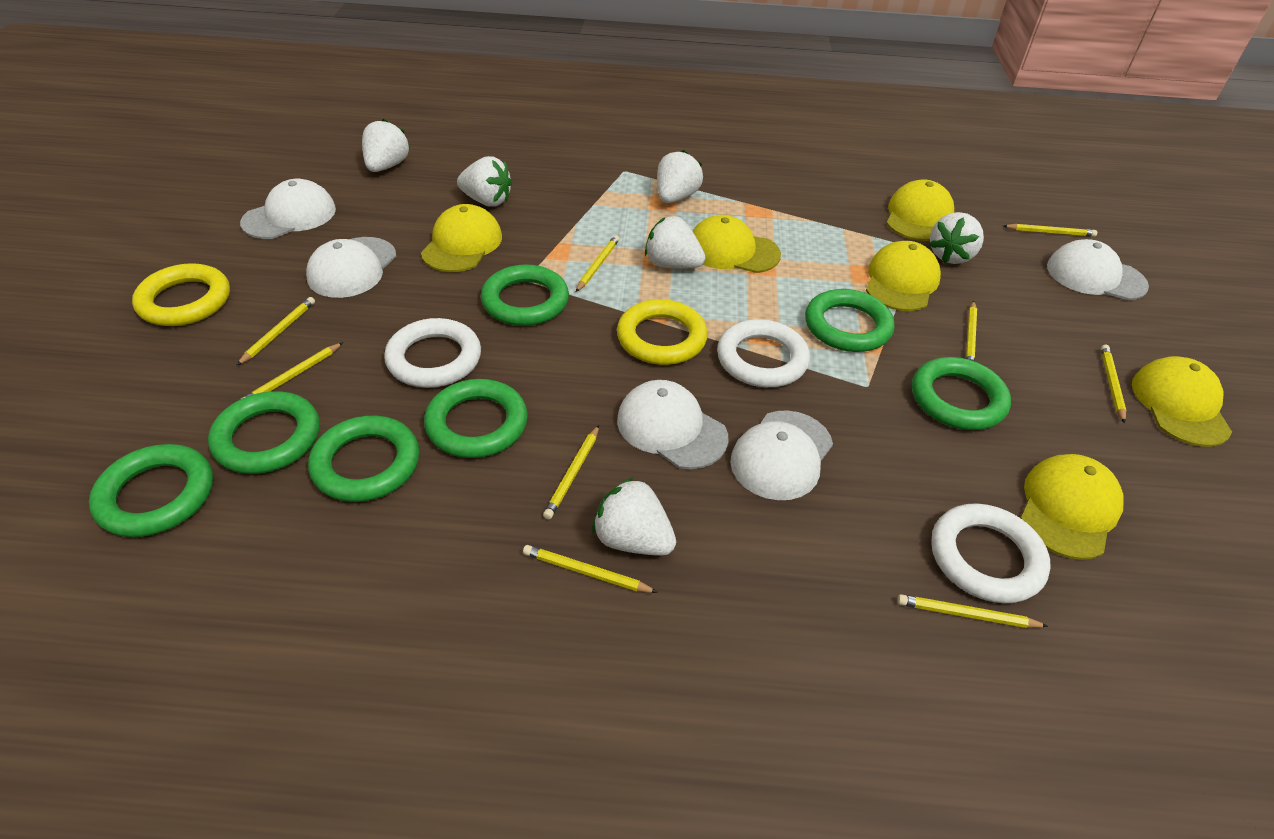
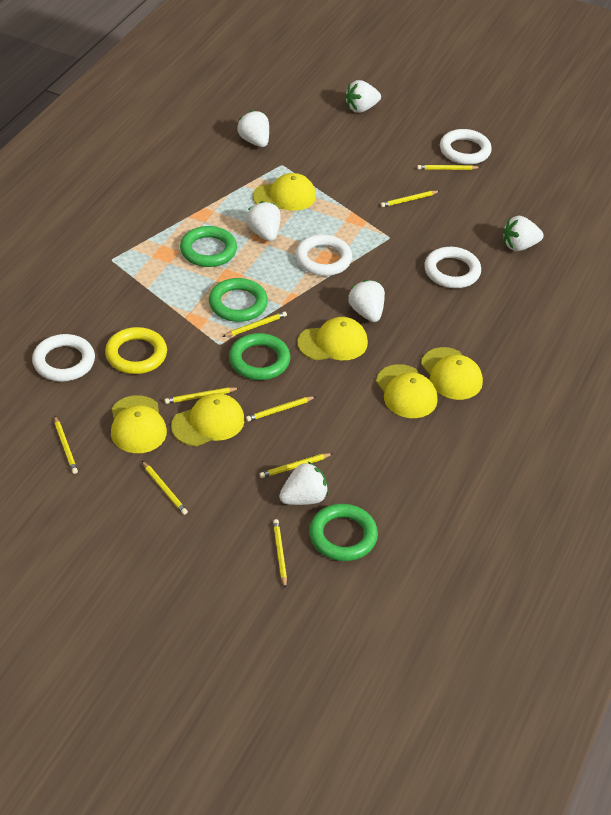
green ring: 7 -> 4
white cap: 5 -> 0
white ring: 3 -> 4
yellow ring: 2 -> 1

